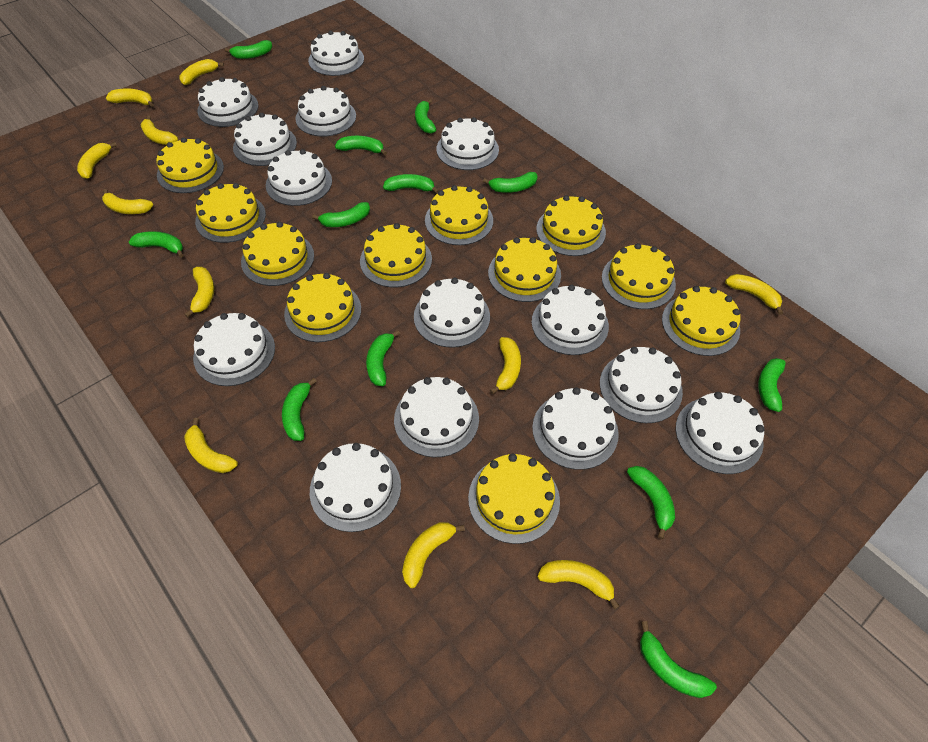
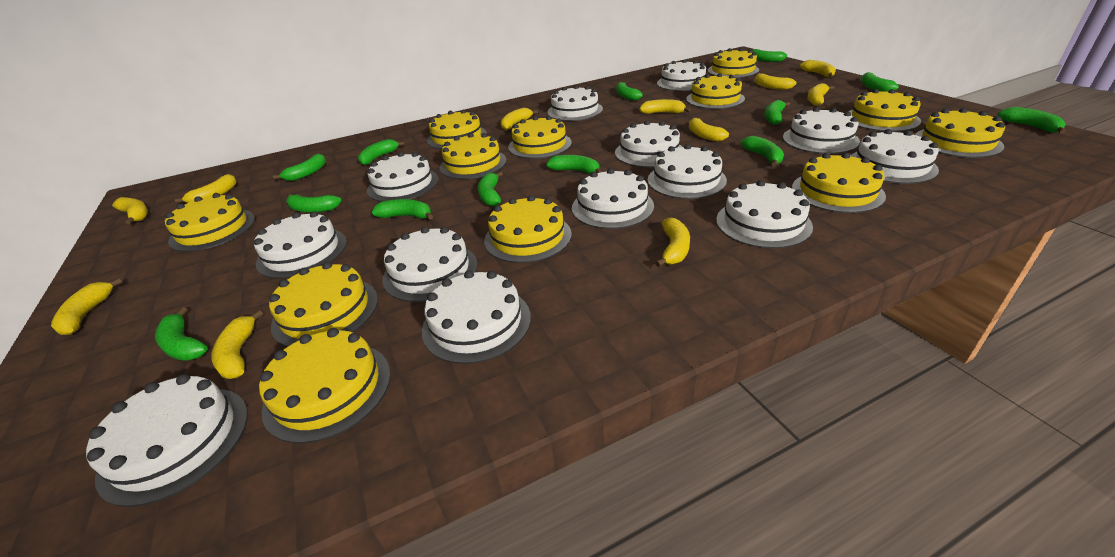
green banana: 12 -> 13
white cake: 14 -> 13
yellow cake: 11 -> 12

